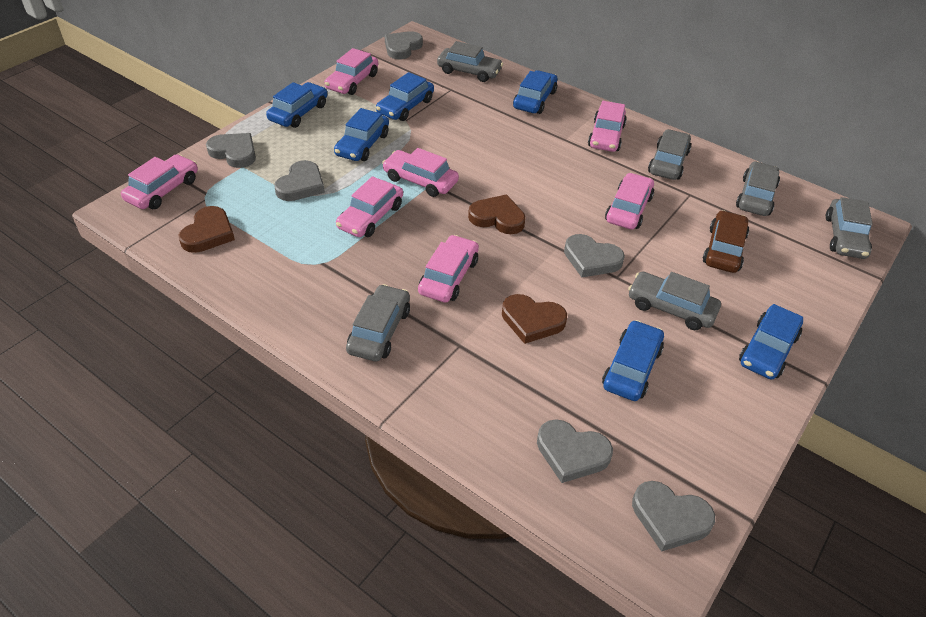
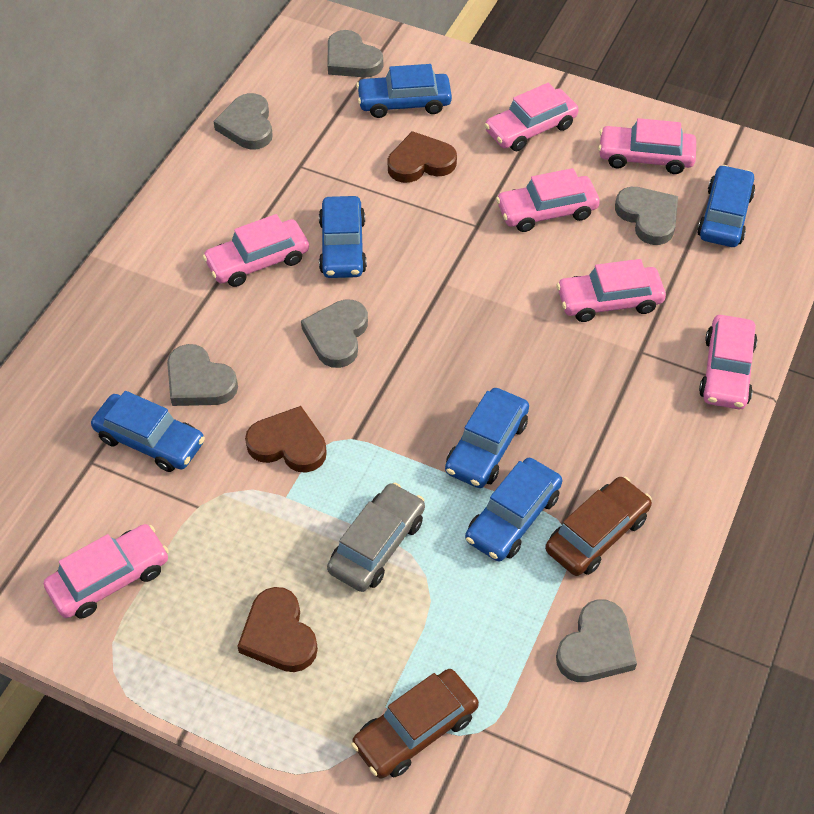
brown car: 1 -> 2
grey car: 6 -> 1

